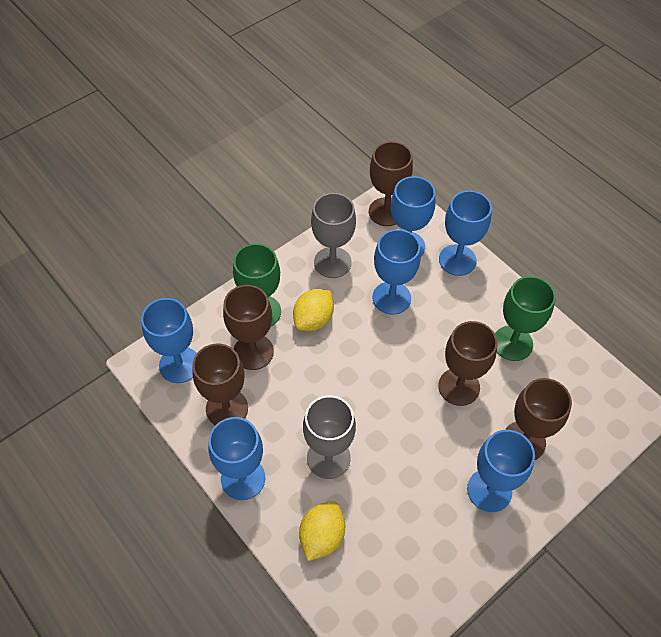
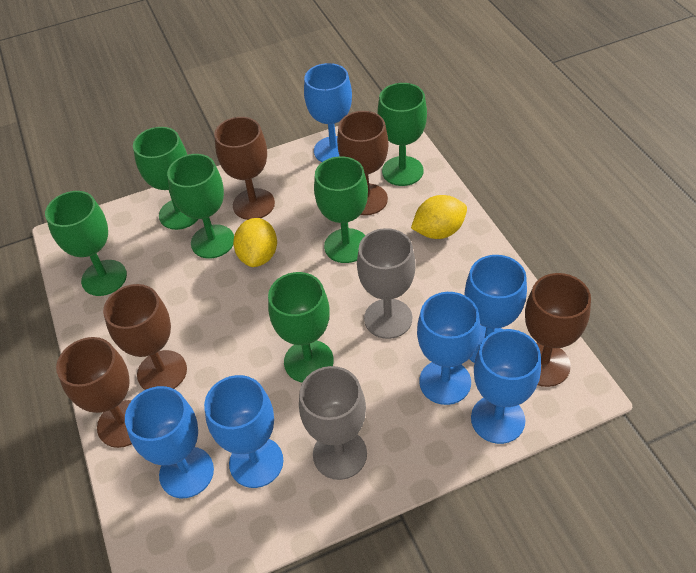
green goblet: 2 -> 6

